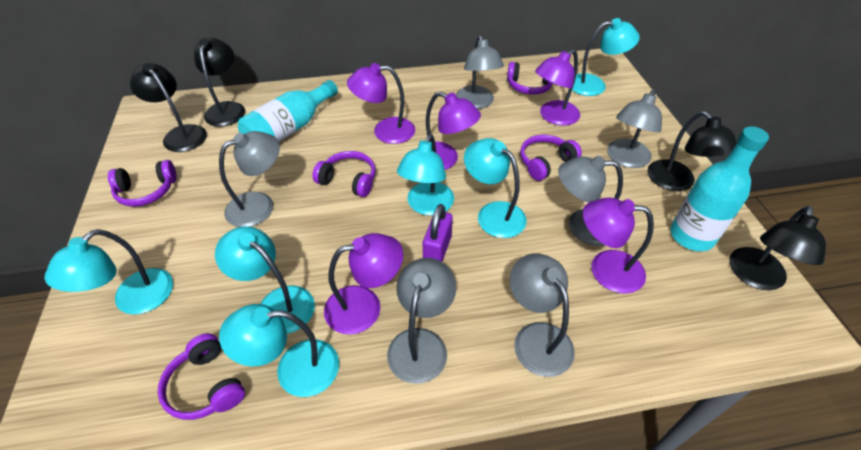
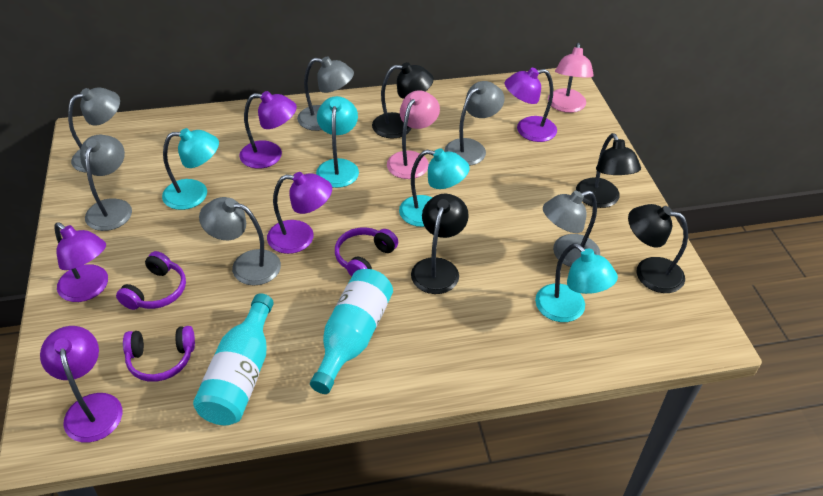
pink lamp: 0 -> 2
purple headphones: 5 -> 3
purple padlock: 1 -> 0
turquoise lamp: 6 -> 4

